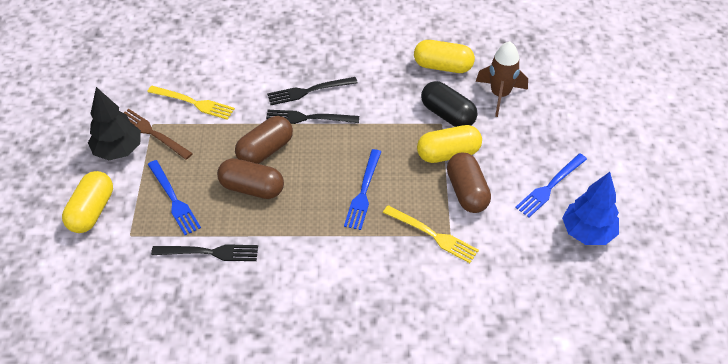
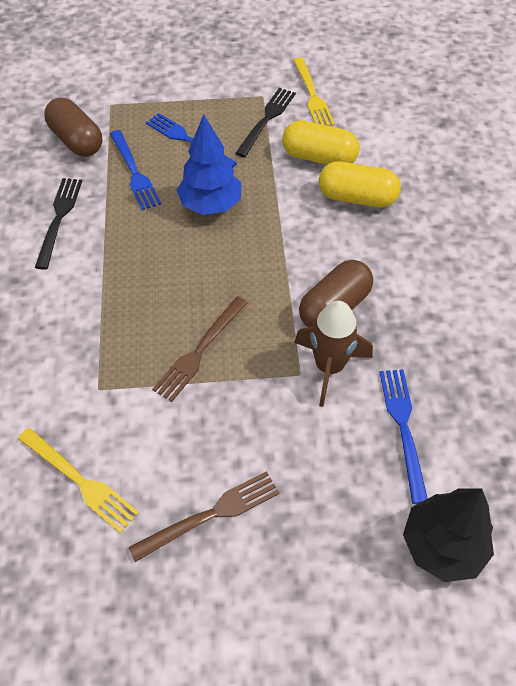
black capsule: 1 -> 0
black fork: 3 -> 2
brown capsule: 3 -> 2
brown fork: 1 -> 2
yellow capsule: 3 -> 2

